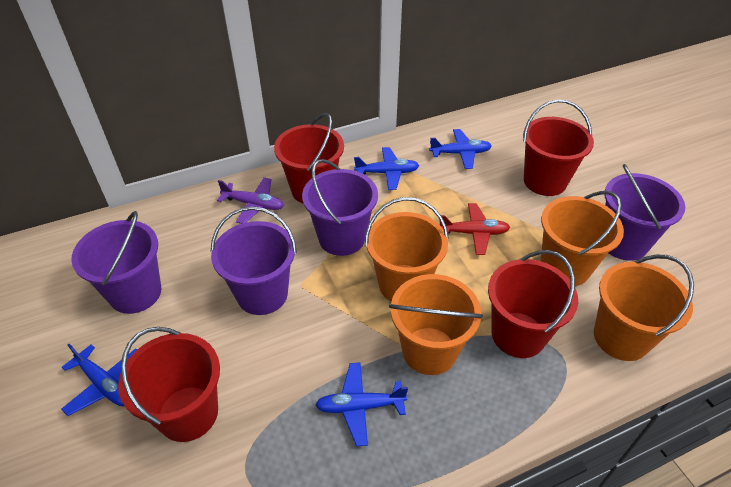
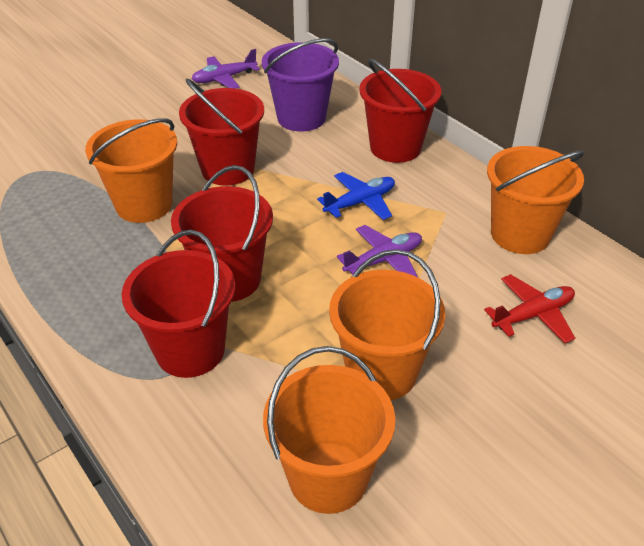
blue plane: 4 -> 1
purple bucket: 4 -> 1
purple plane: 1 -> 2

